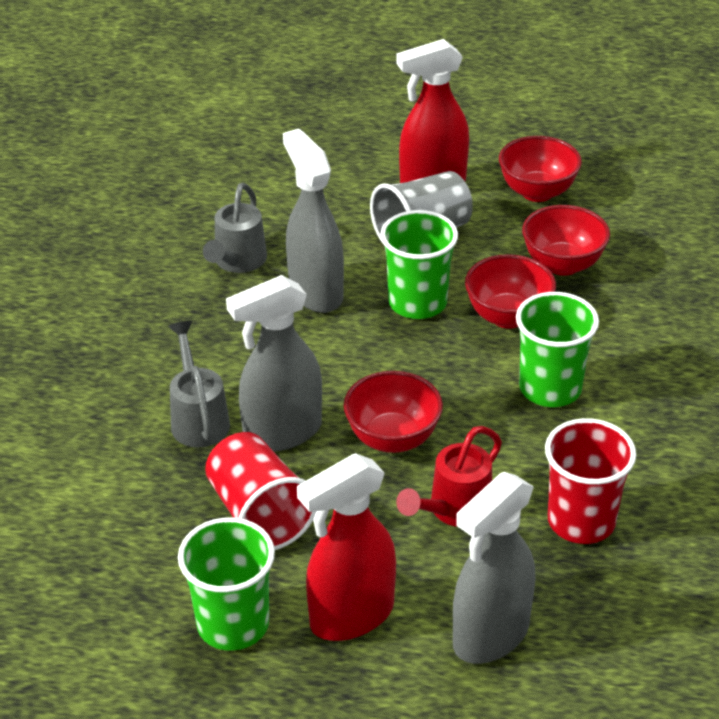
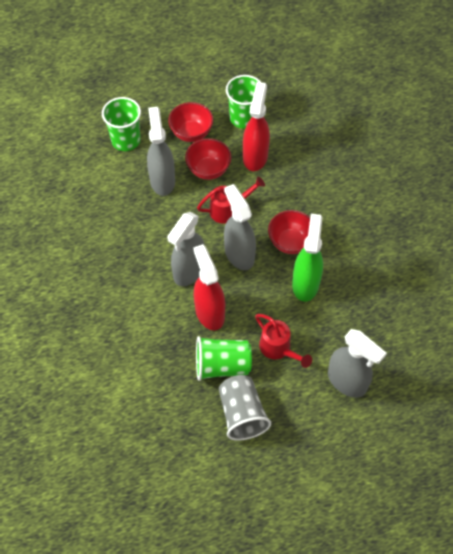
green spray bottle: 0 -> 1
grey spray bottle: 3 -> 4
grey watering can: 2 -> 0
red bowl: 4 -> 3
red cup: 2 -> 0
red watering can: 1 -> 2

